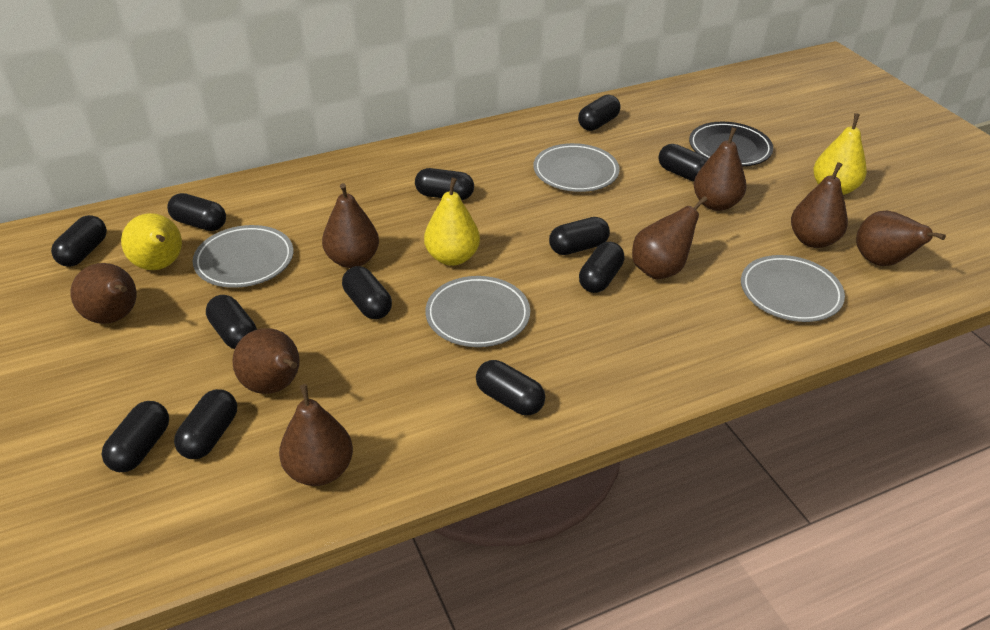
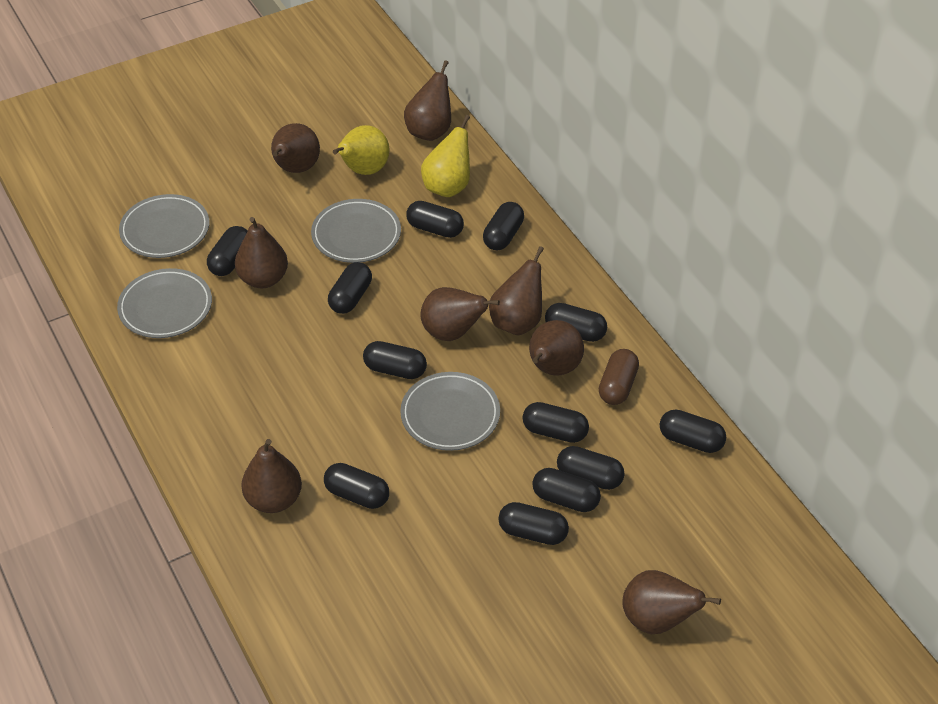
black plate: 1 -> 0
brown capsule: 0 -> 1
yellow pear: 3 -> 2

